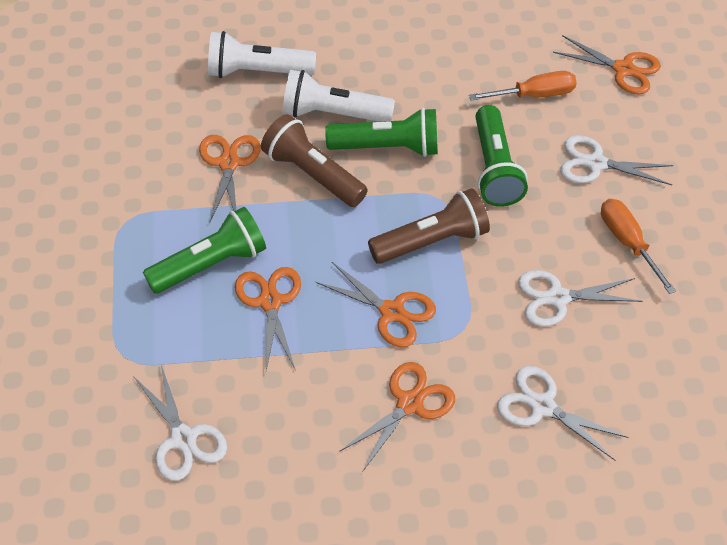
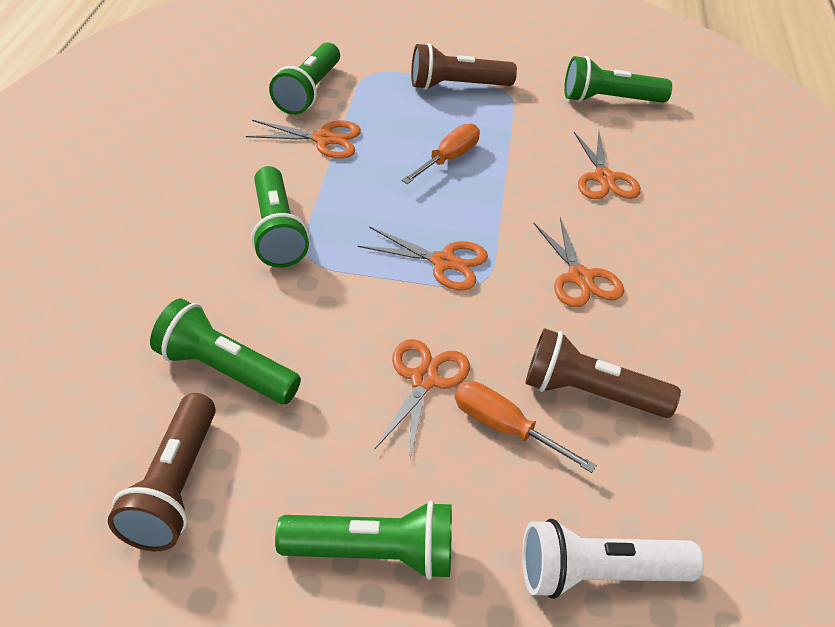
brown flashlight: 2 -> 3
green flashlight: 3 -> 5
white flashlight: 2 -> 1
white scissors: 4 -> 0

